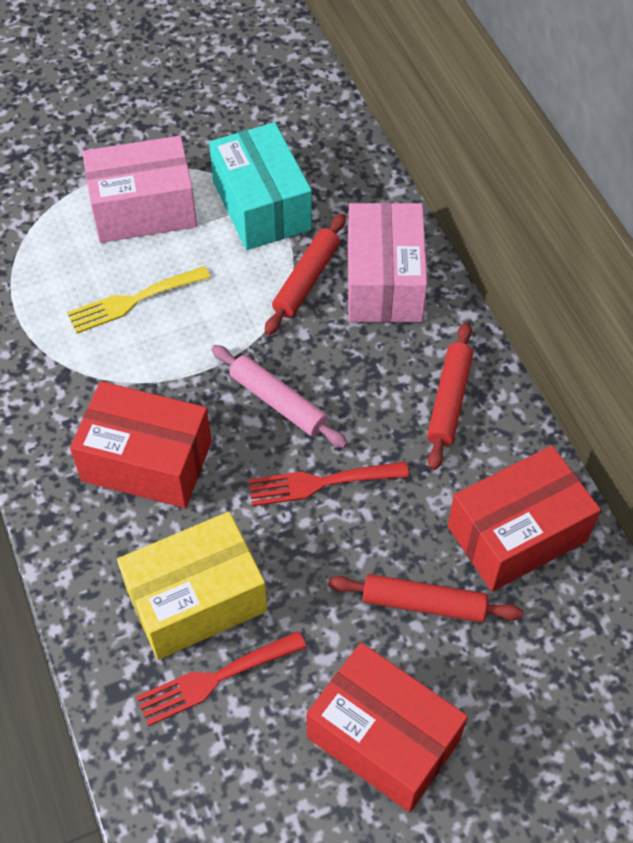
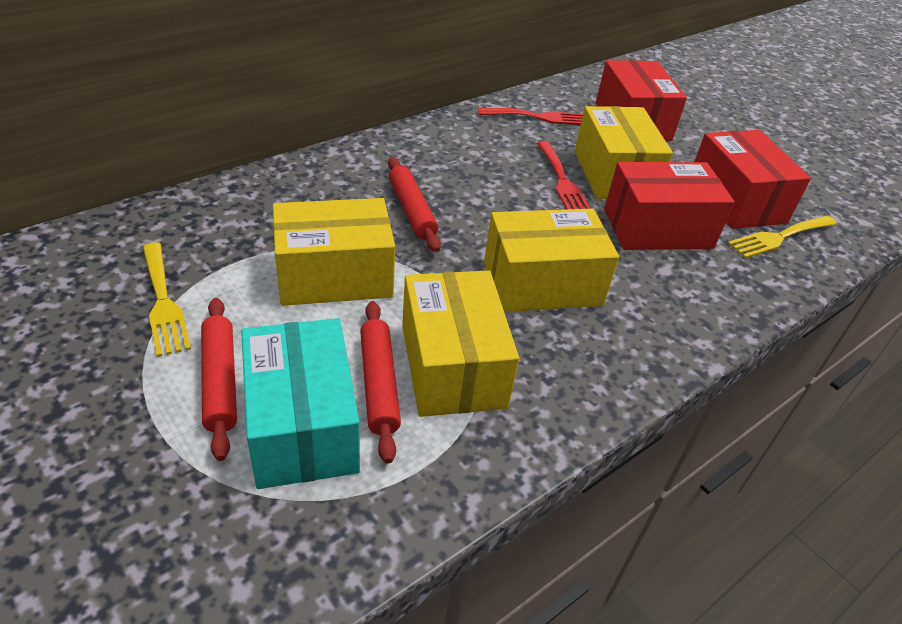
pink box: 2 -> 0
pink rolling pin: 1 -> 0
yellow box: 1 -> 4
yellow fork: 1 -> 2

